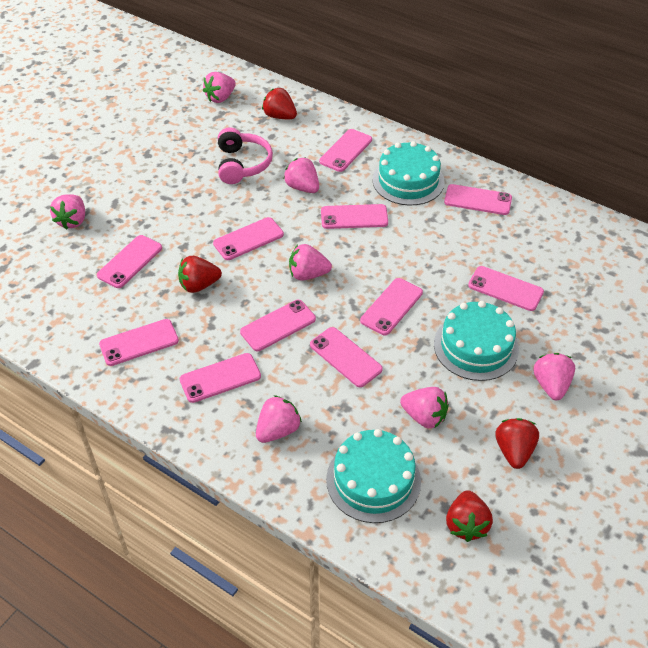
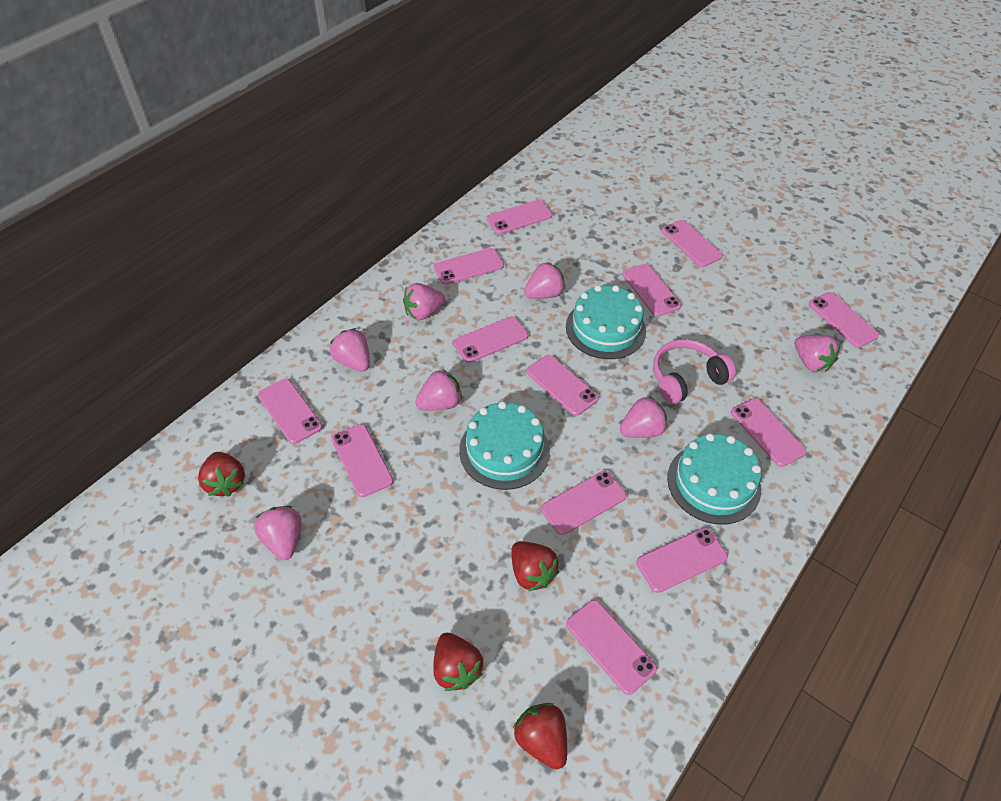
pink phone: 11 -> 13

